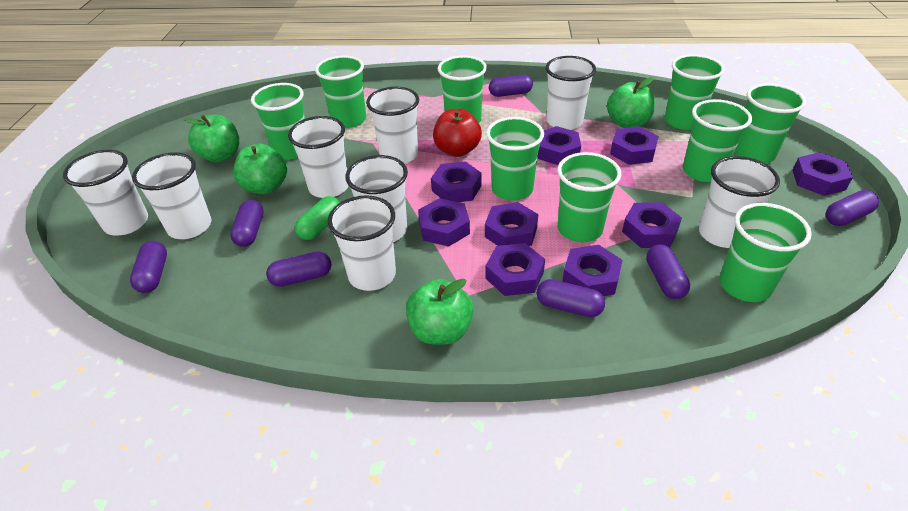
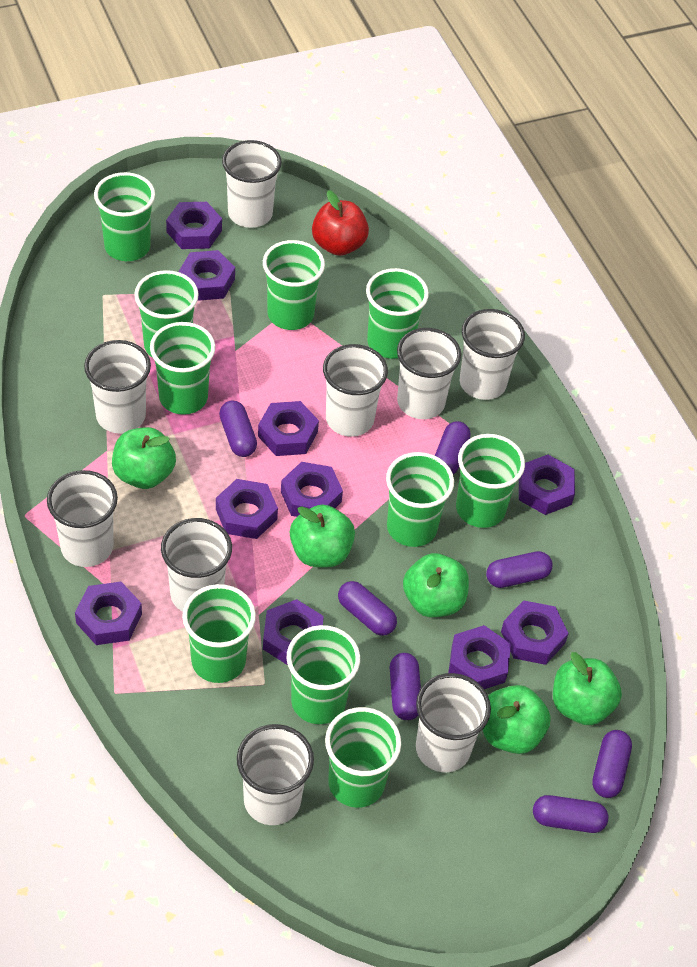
green apple: 4 -> 5
green capsule: 1 -> 0
green cup: 9 -> 10
purple nut: 9 -> 10
white cup: 8 -> 9

